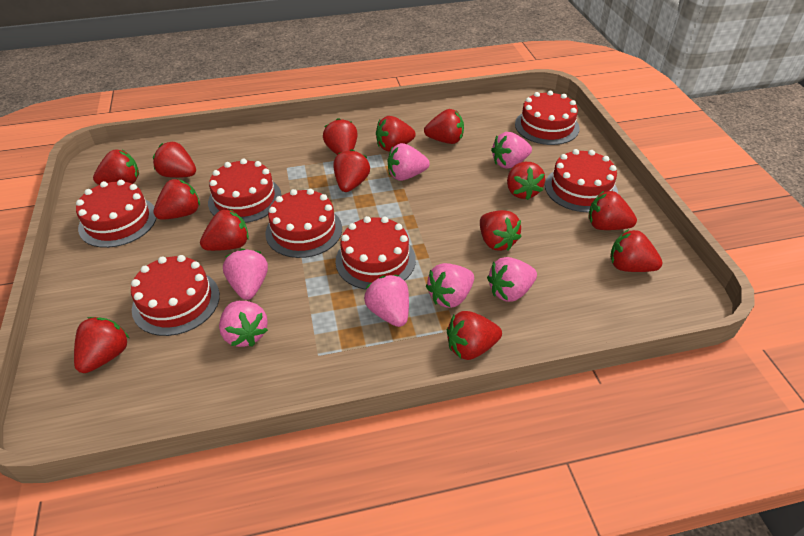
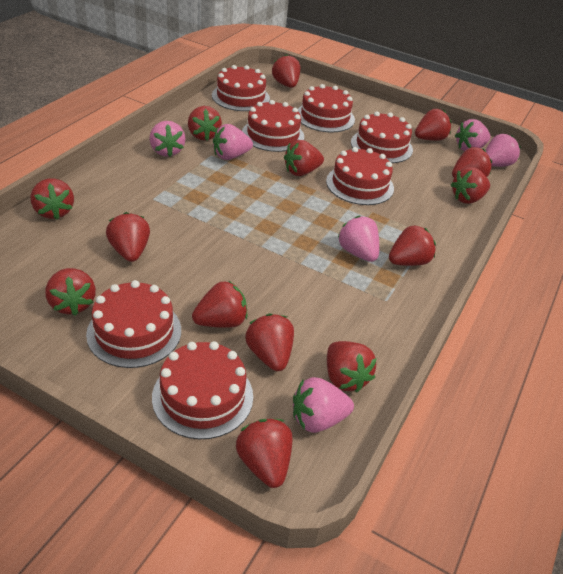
pink strawberry: 7 -> 6

